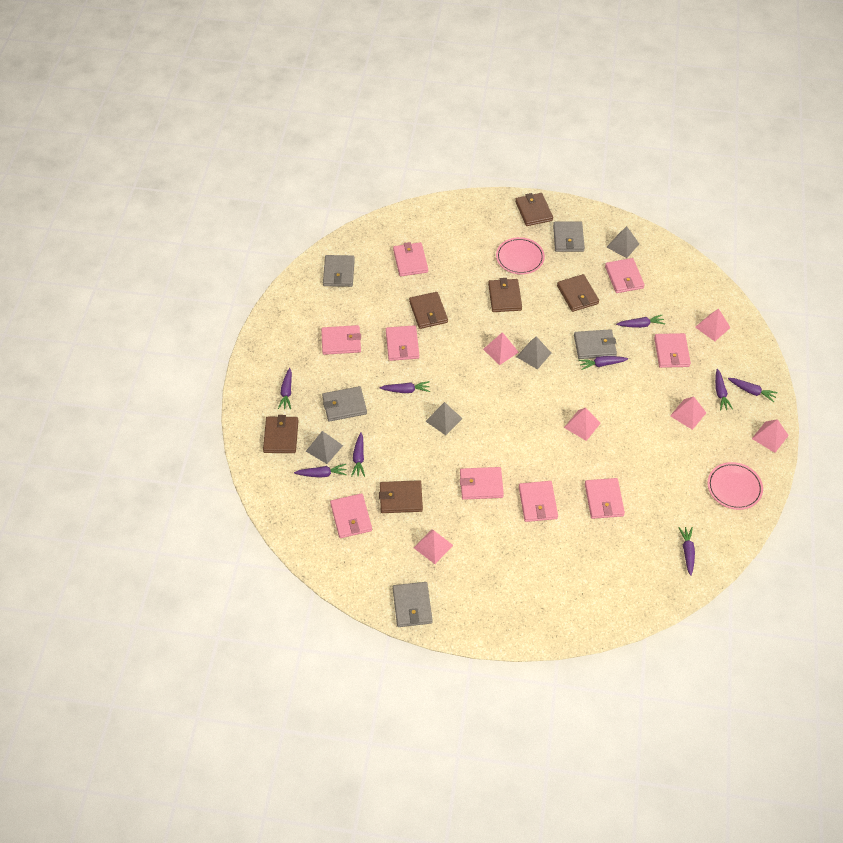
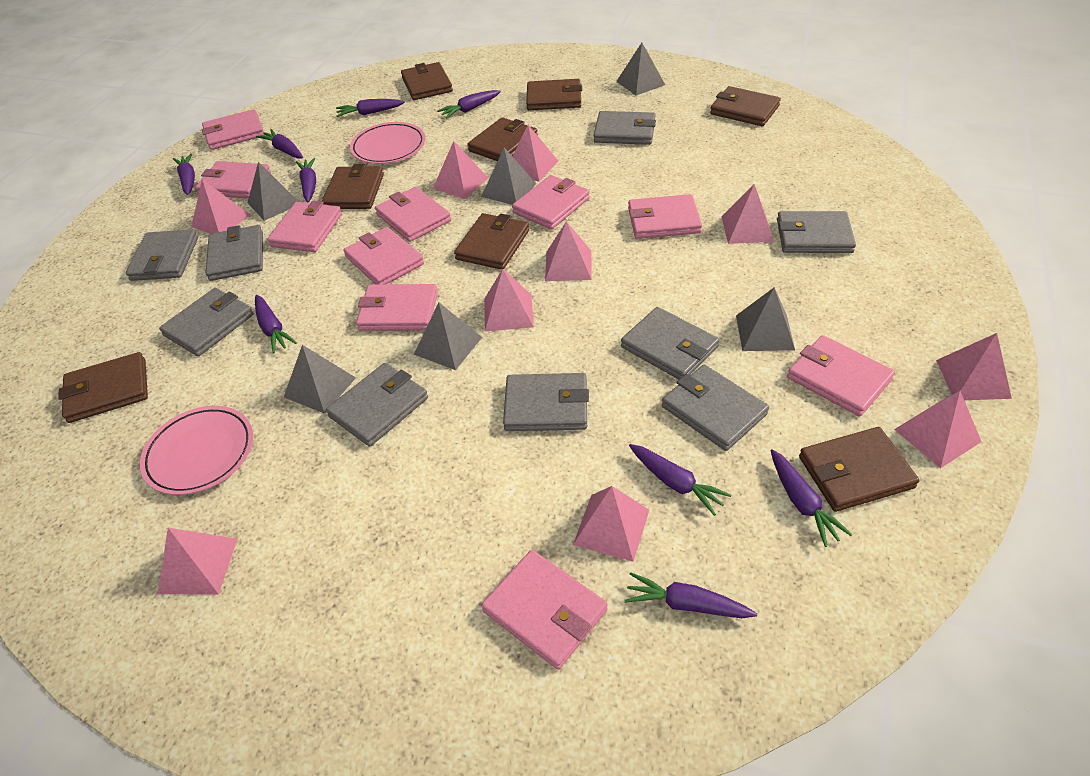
brown wallet: 6 -> 8
grey pyramid: 4 -> 6
grey wallet: 5 -> 9
pink pyramid: 6 -> 10
pink wallet: 9 -> 10

